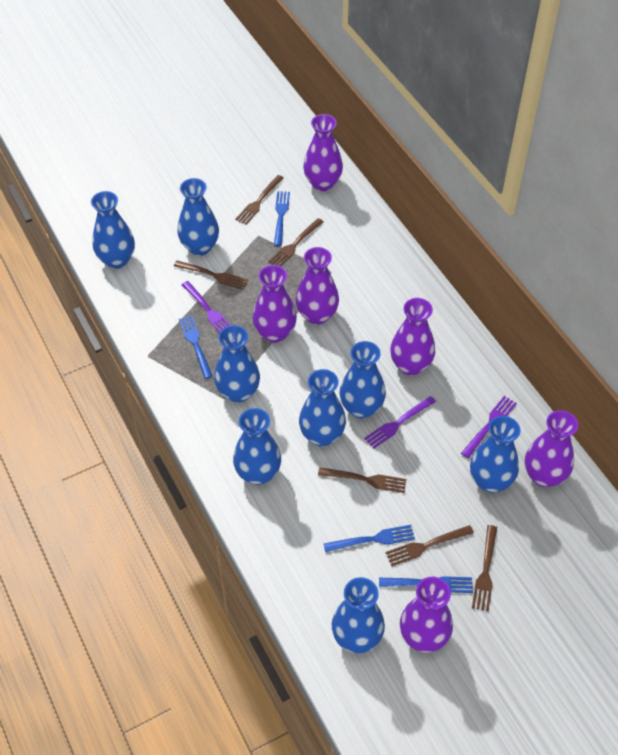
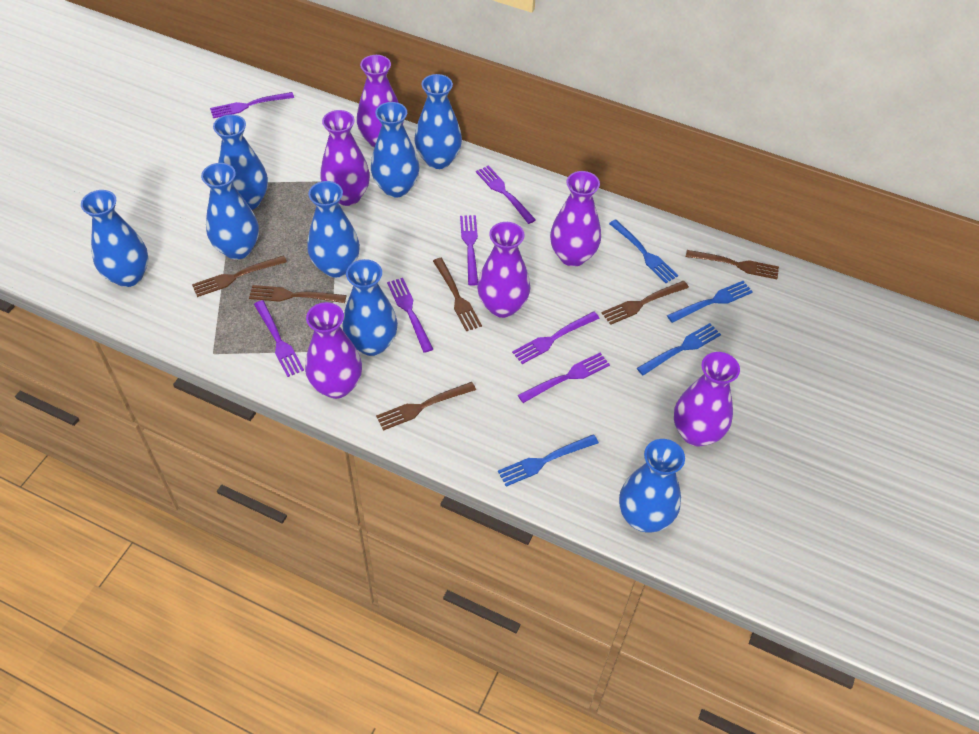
purple fork: 3 -> 7

